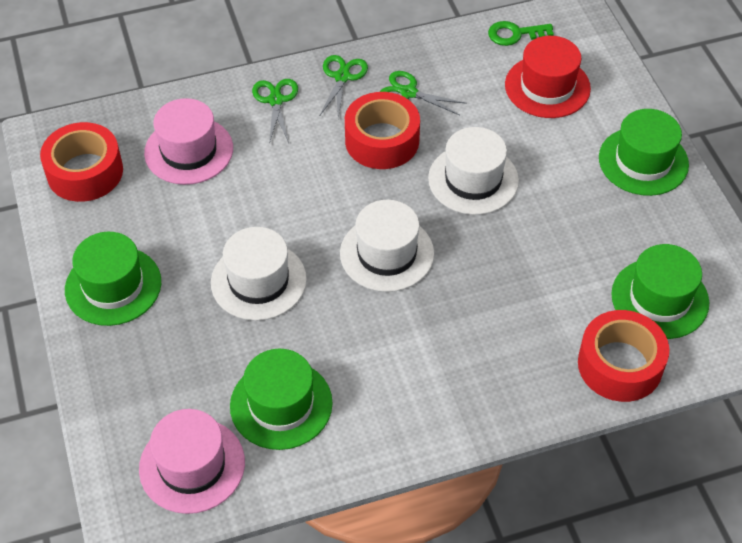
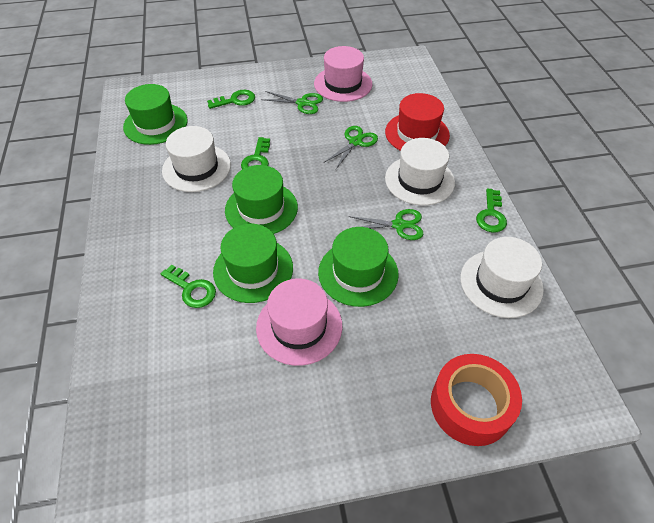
green key: 1 -> 4
red tape: 3 -> 1

